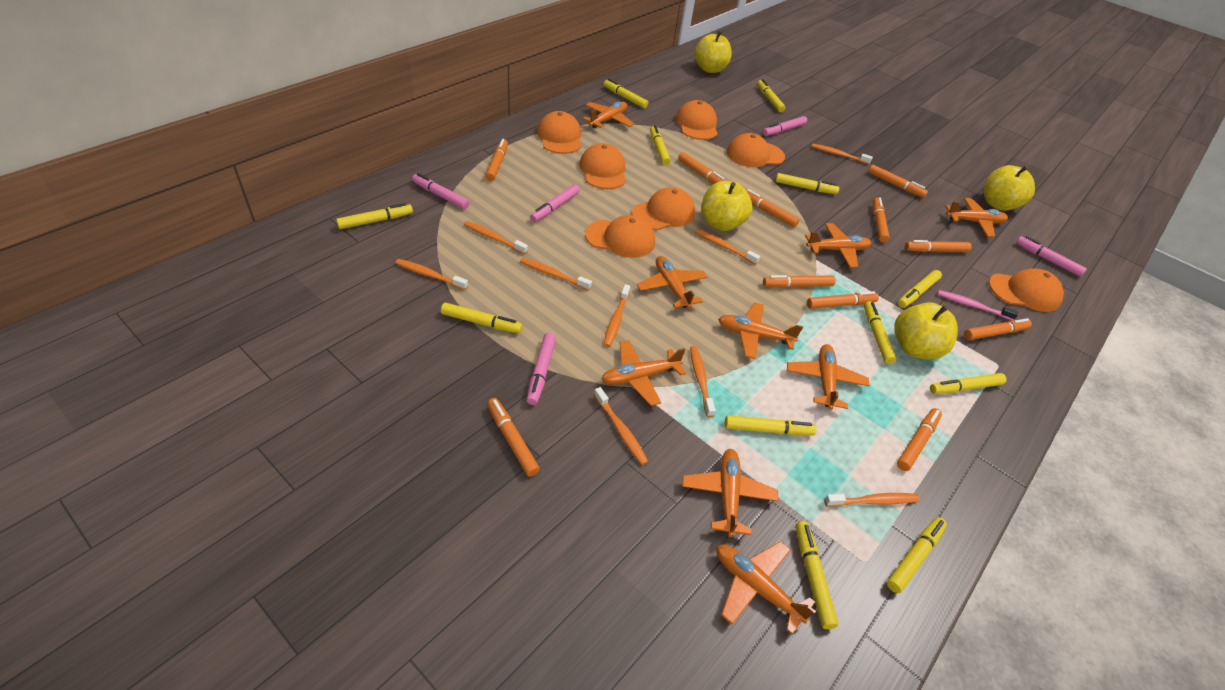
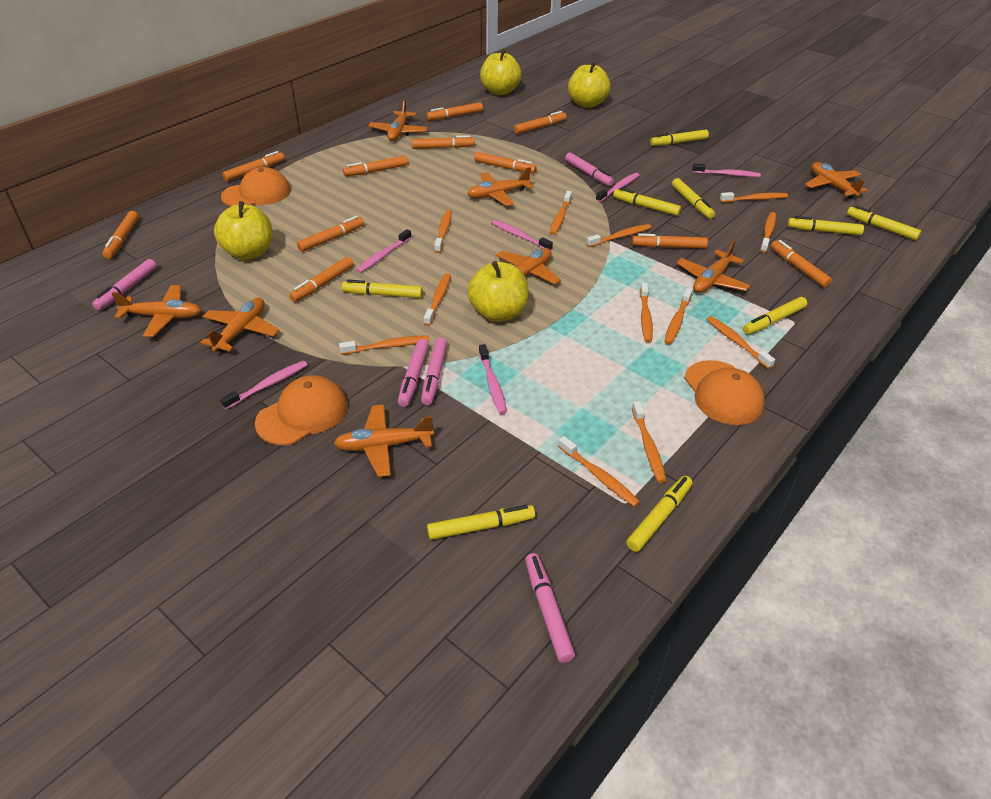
orange cap: 7 -> 3
orange plane: 9 -> 8
orange toothbrush: 9 -> 12
pink toothbrush: 1 -> 6
yellow marker: 12 -> 9

